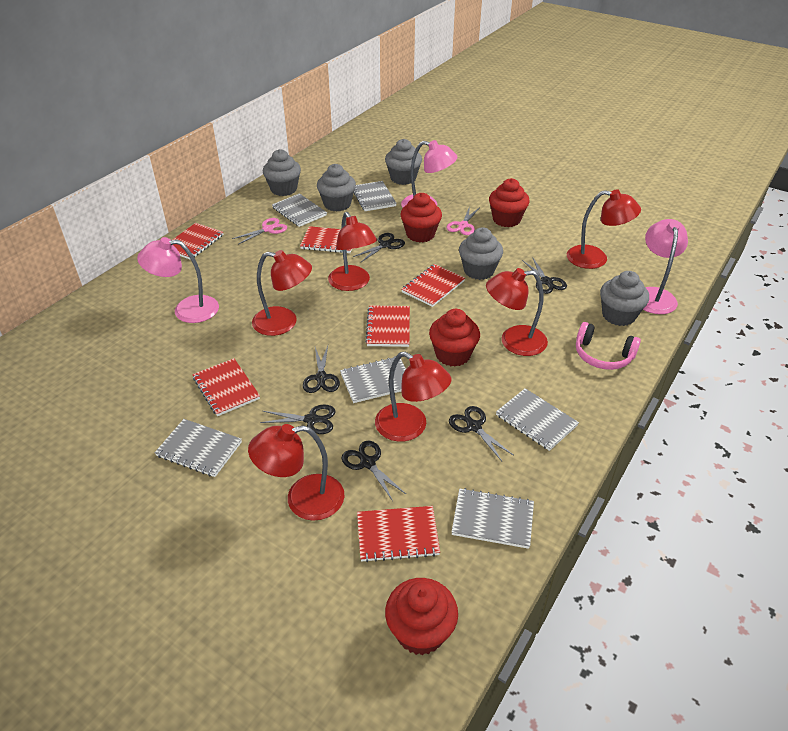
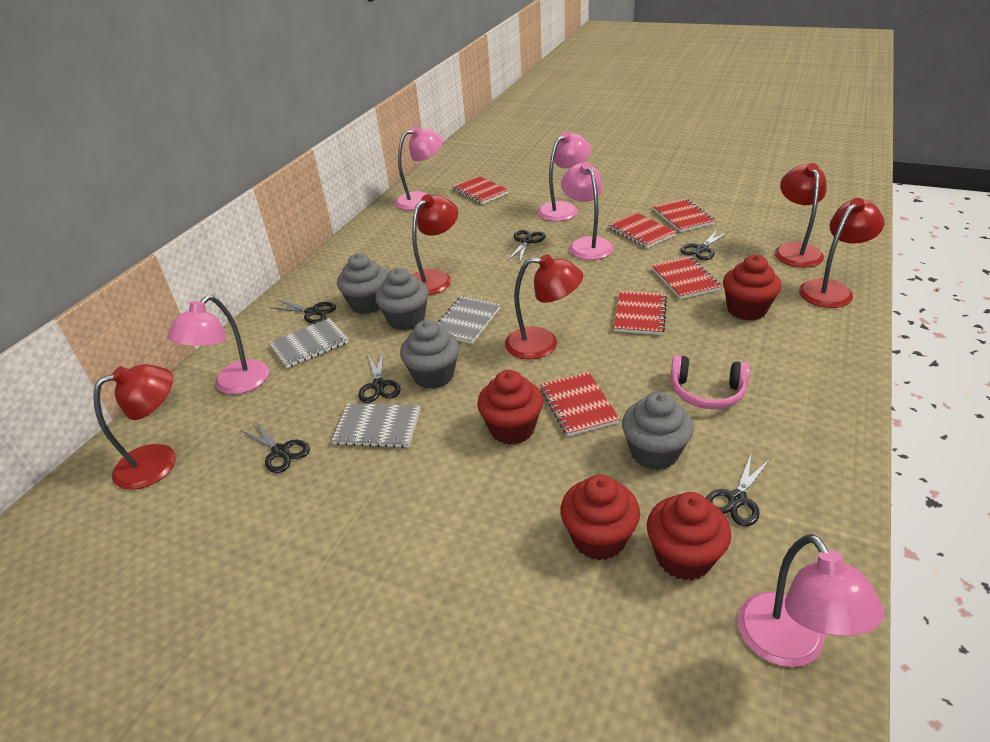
grey cupcake: 5 -> 4
grey notebook: 6 -> 3
pink lamp: 3 -> 5
pink scissors: 2 -> 0
red lamp: 6 -> 5

